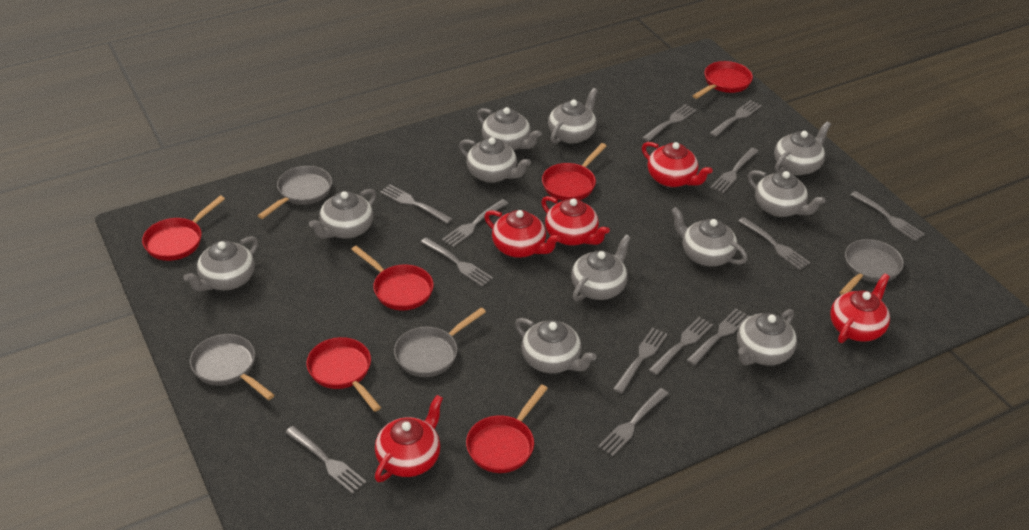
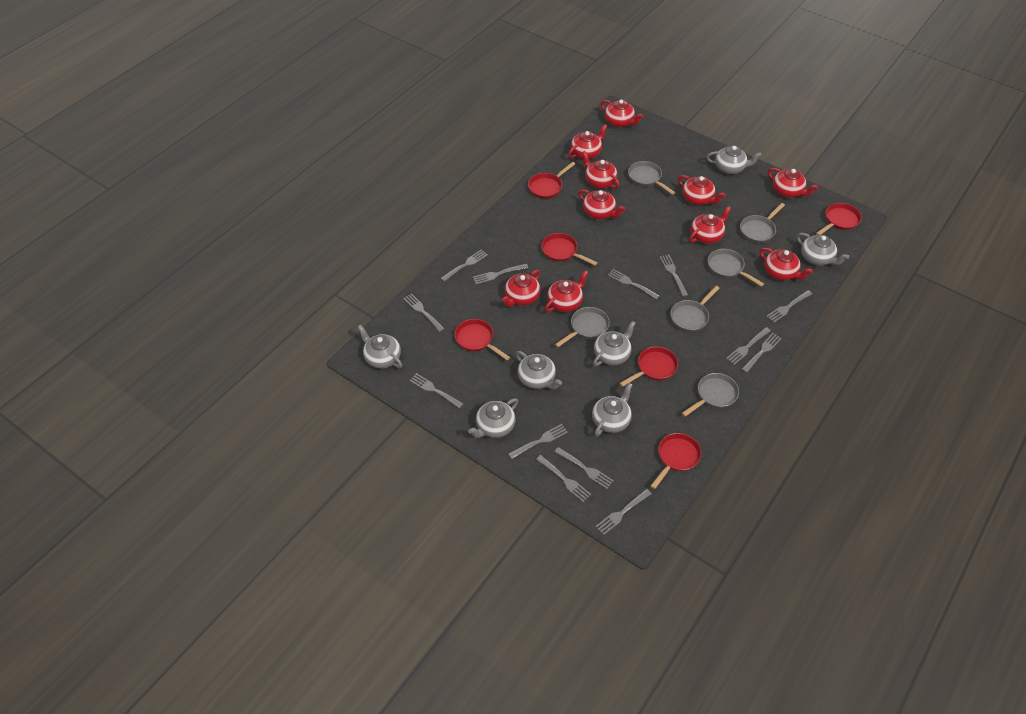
grey pan: 4 -> 6
grey teapot: 11 -> 7
red teapot: 5 -> 10

